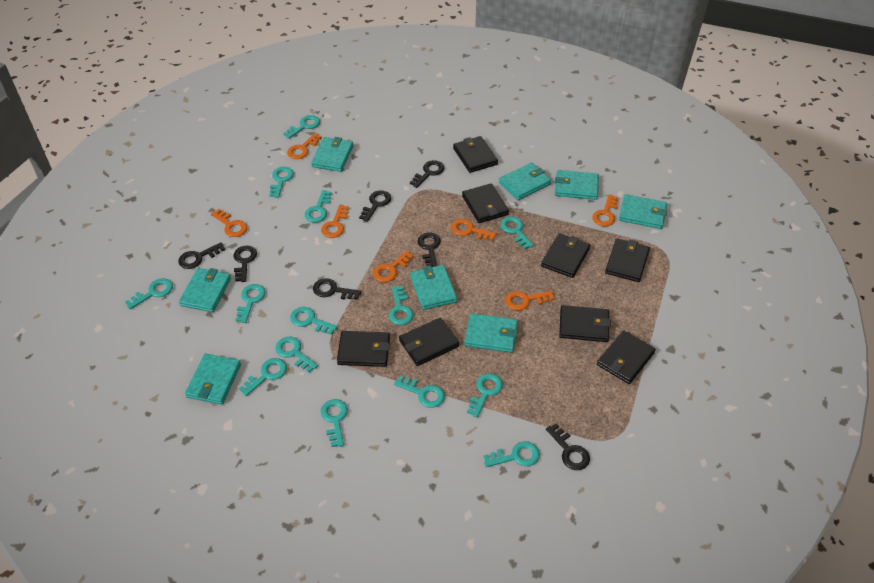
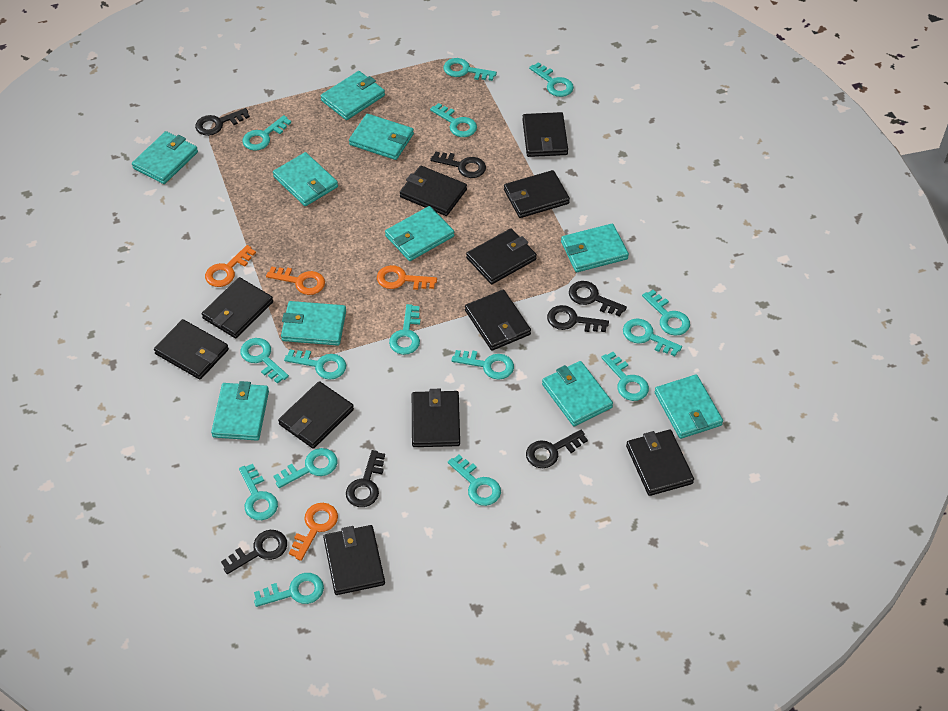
black wallet: 8 -> 11
orange key: 7 -> 4
turquoise key: 14 -> 15
turquoise wallet: 8 -> 10

